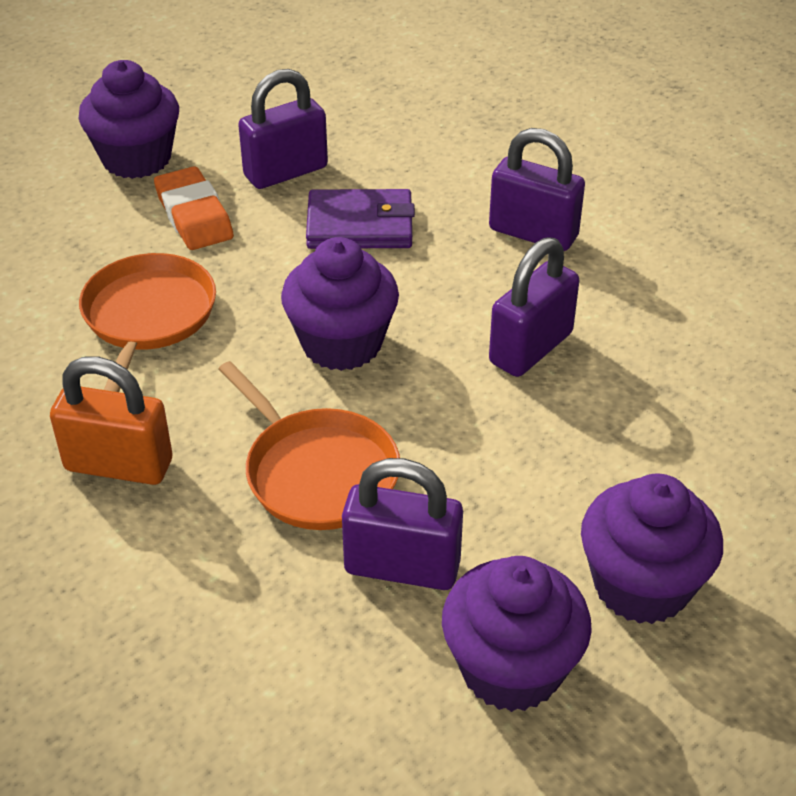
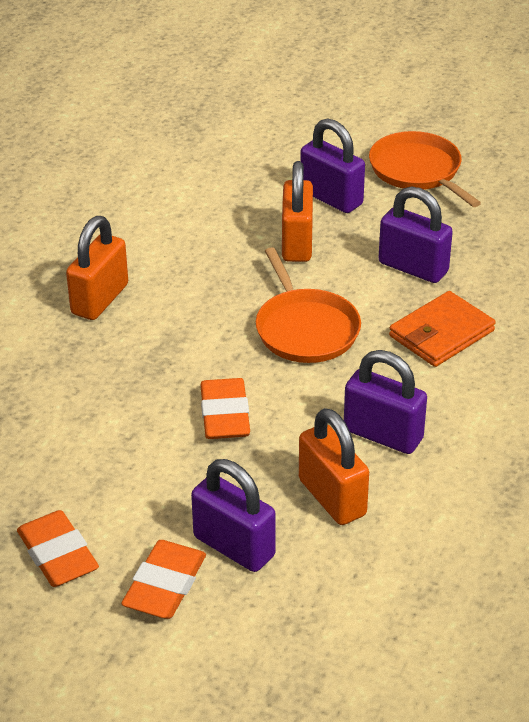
orange eraser: 1 -> 3
orange padlock: 1 -> 3
orange wallet: 0 -> 1
purple cupcake: 4 -> 0
purple wallet: 1 -> 0

